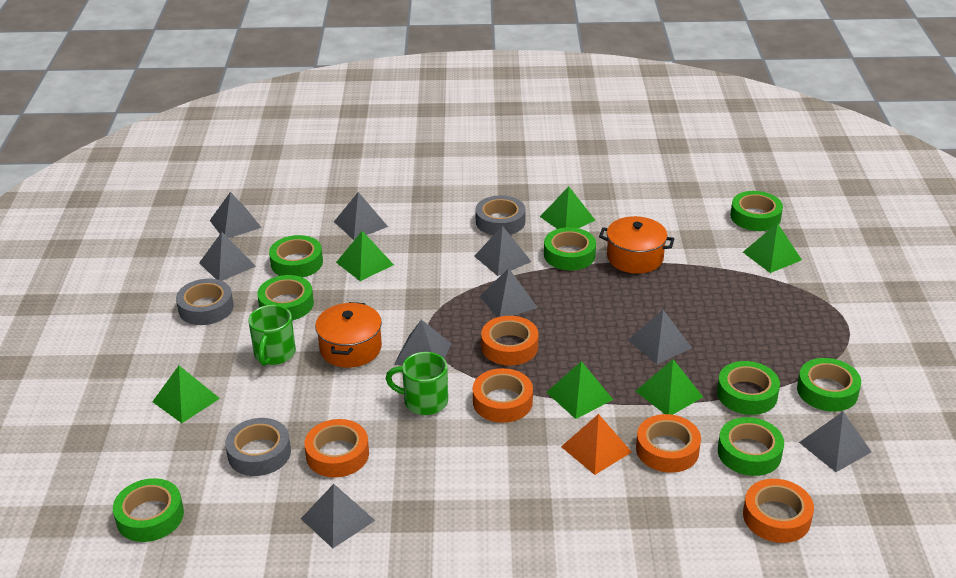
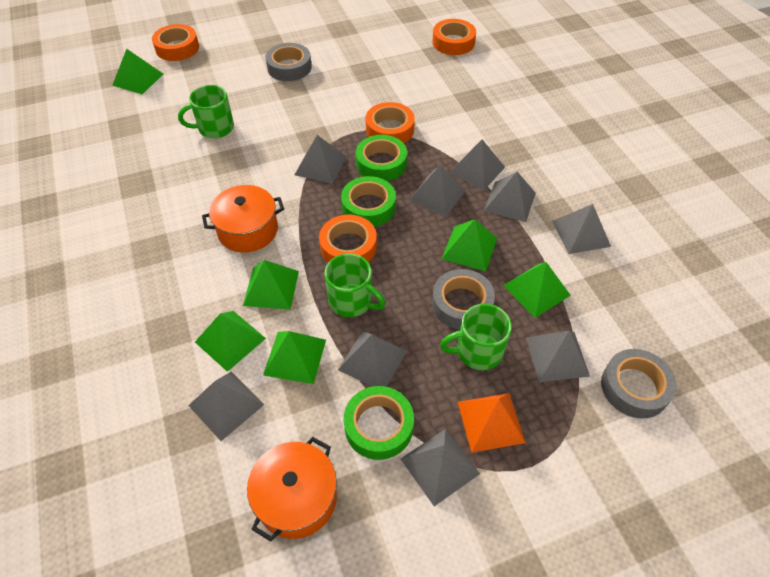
green mug: 2 -> 3
green tape: 8 -> 3
orange tape: 5 -> 4

